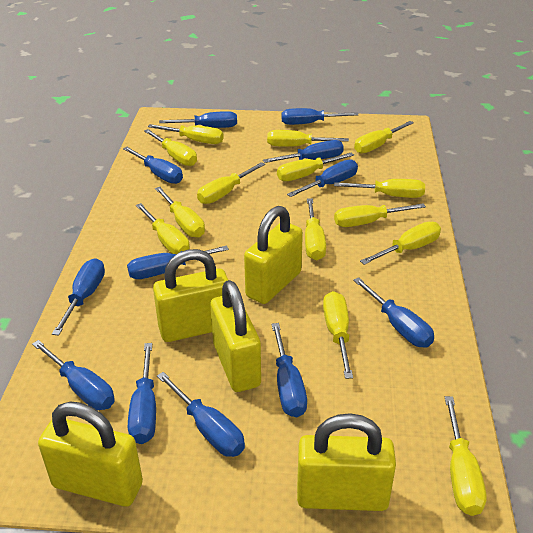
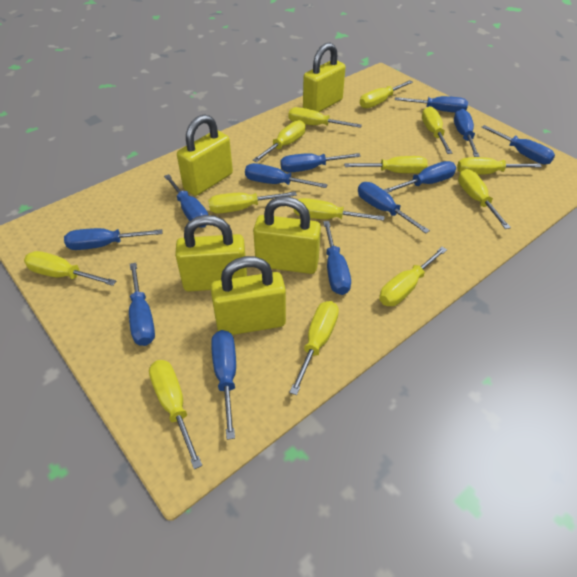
yellow screwdriver: 14 -> 13

